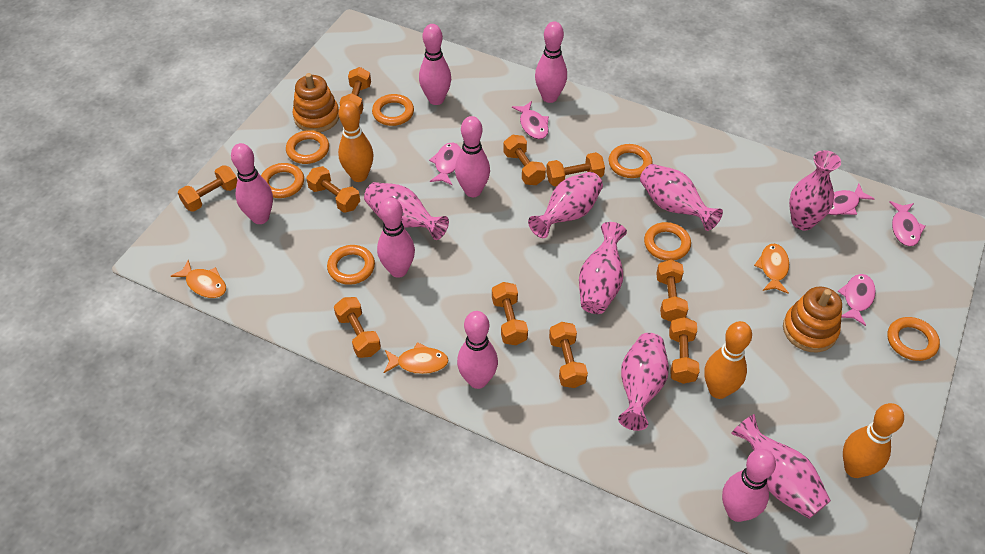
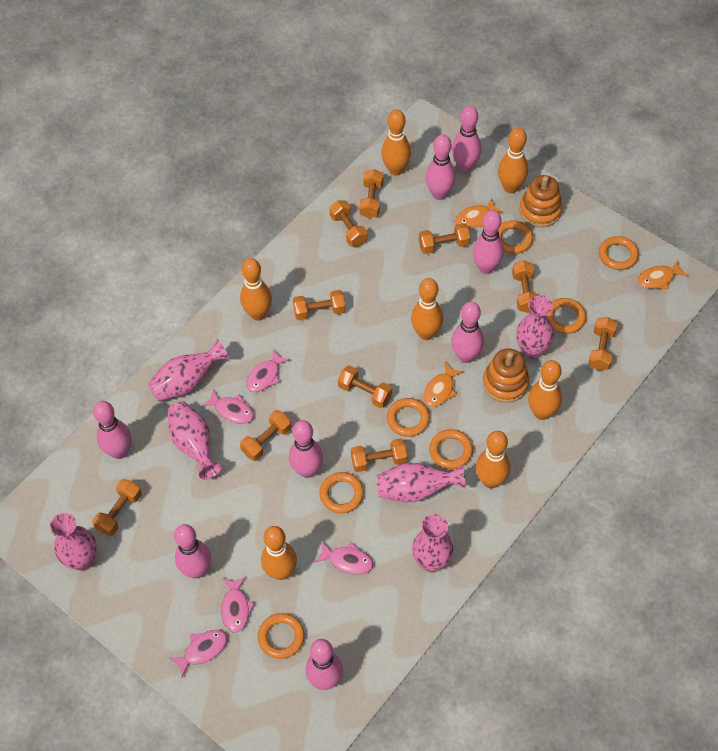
orange bowling pin: 3 -> 7
pink bowling pin: 7 -> 8
pink vase: 7 -> 6

